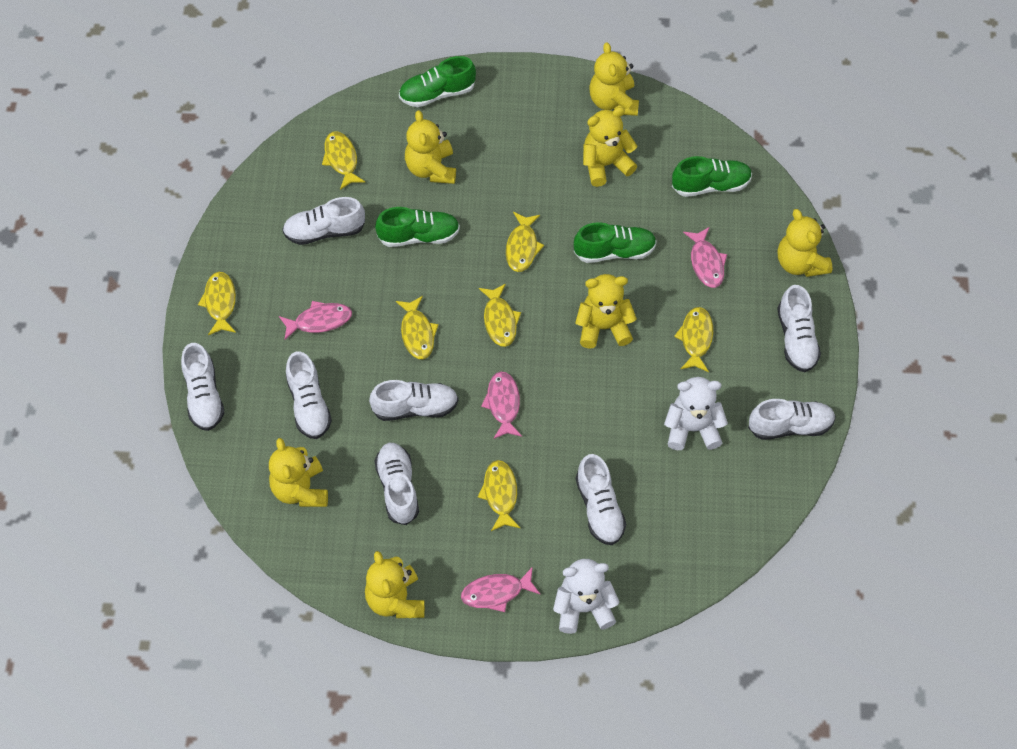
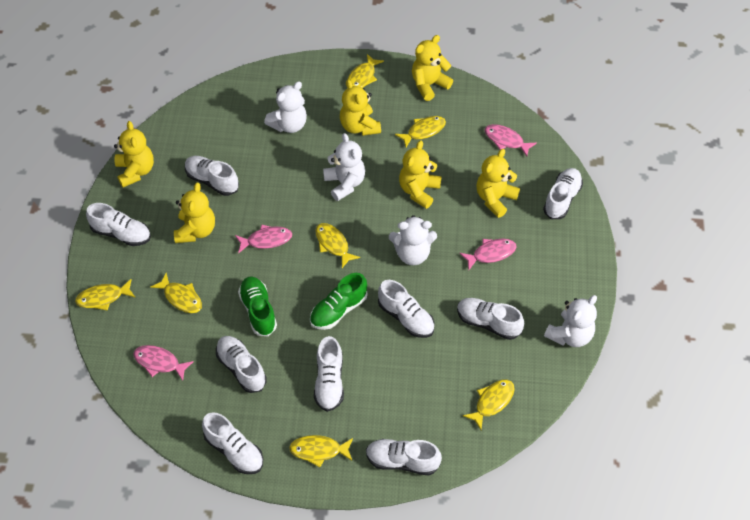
green shoe: 4 -> 2
white shoe: 8 -> 9
white teddy bear: 2 -> 4
yellow teddy bear: 7 -> 6

